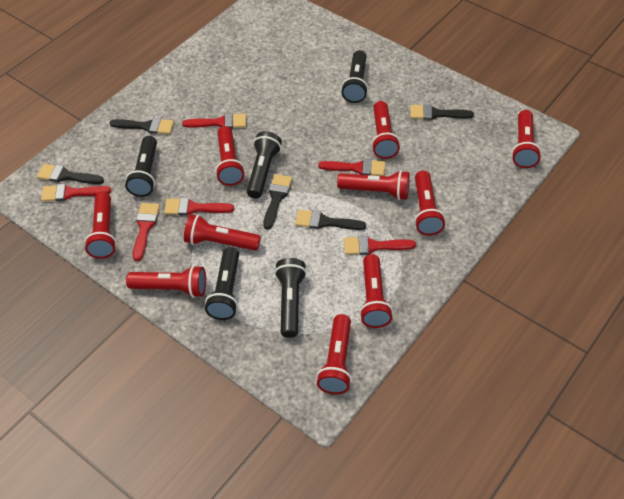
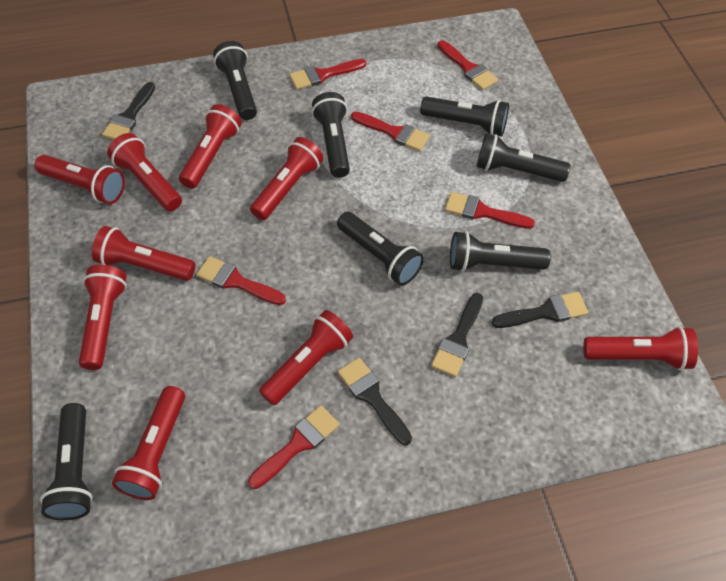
black brush: 5 -> 4
black flashlight: 5 -> 7
red flashlight: 10 -> 9

